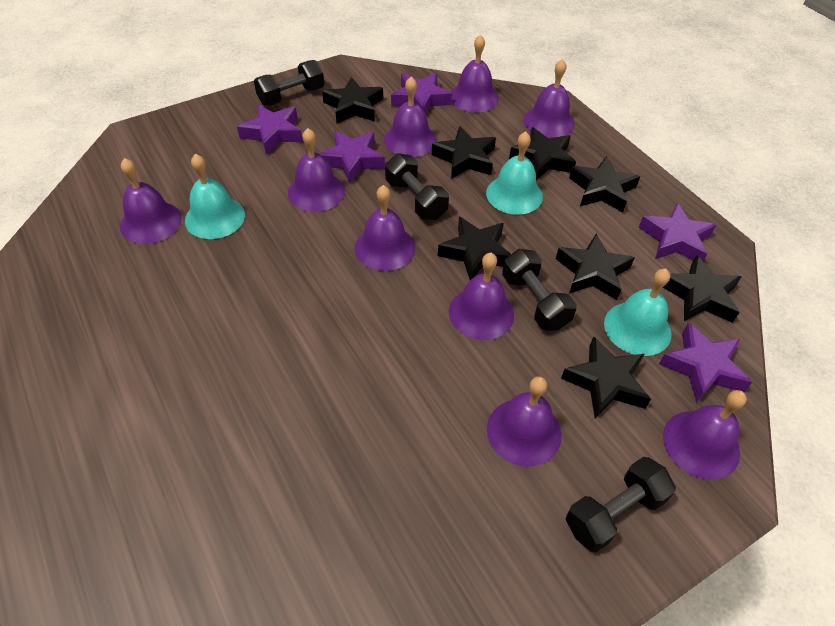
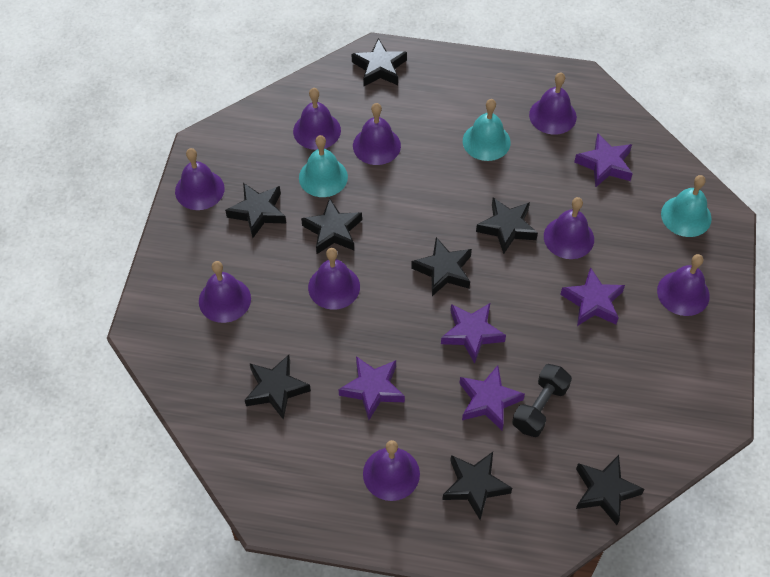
black dumbbell: 4 -> 1

